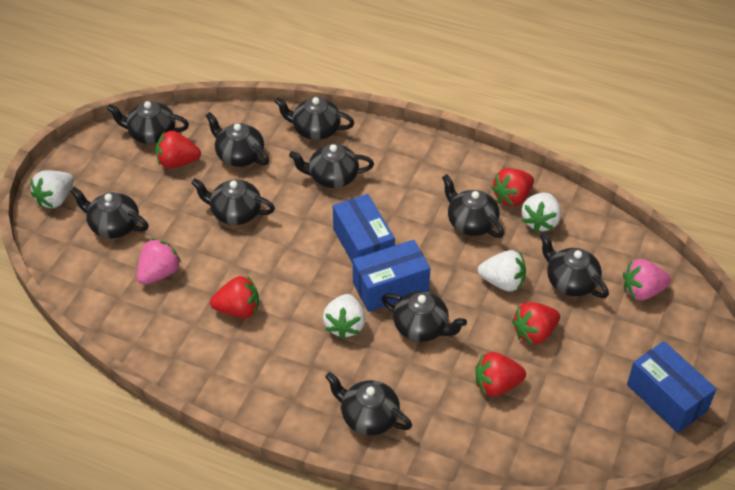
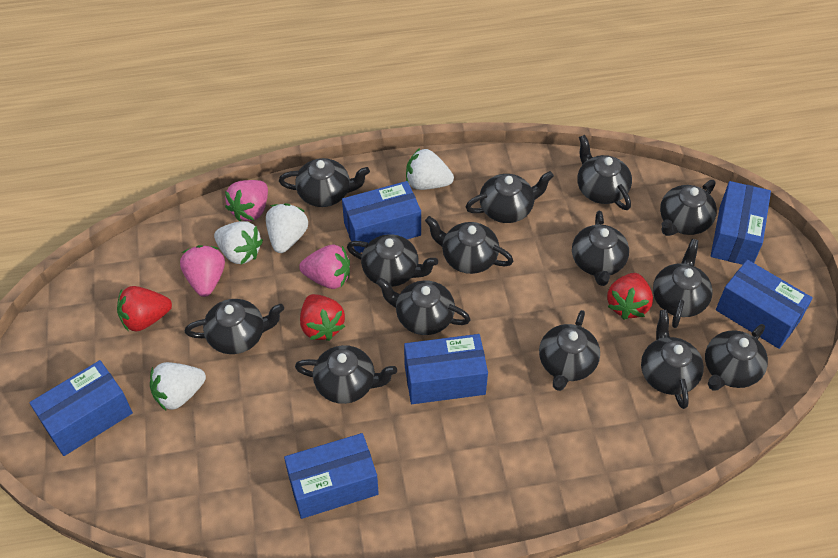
black teapot: 10 -> 14
blue box: 3 -> 6
pink strawberry: 2 -> 3
red strawberry: 5 -> 3

